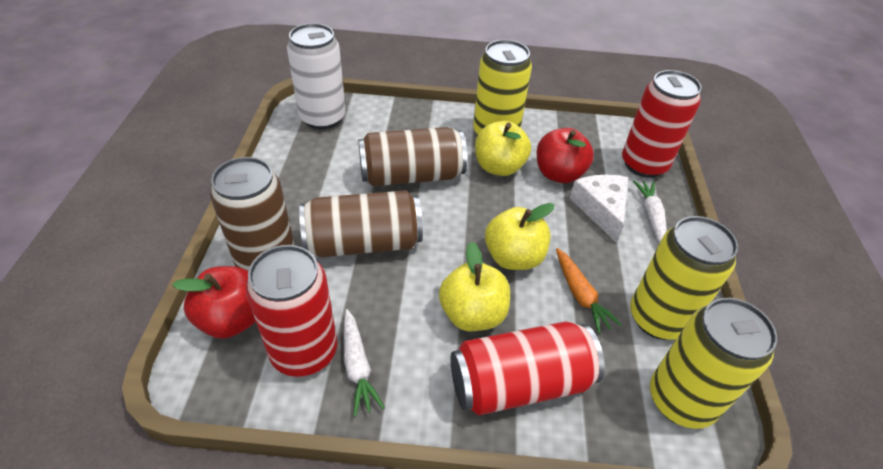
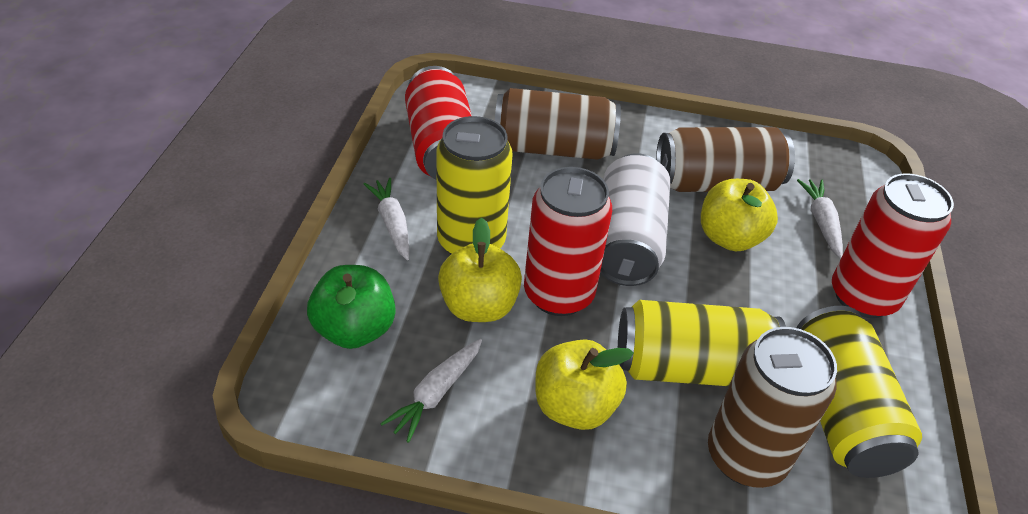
green apple: 0 -> 1
orange carrot: 1 -> 0
red apple: 2 -> 0
white carrot: 2 -> 3
white cheese: 1 -> 0

